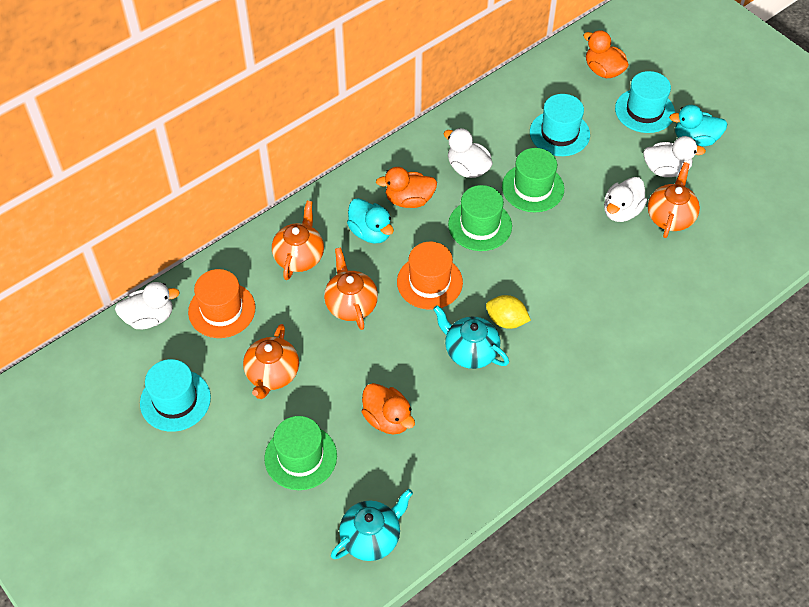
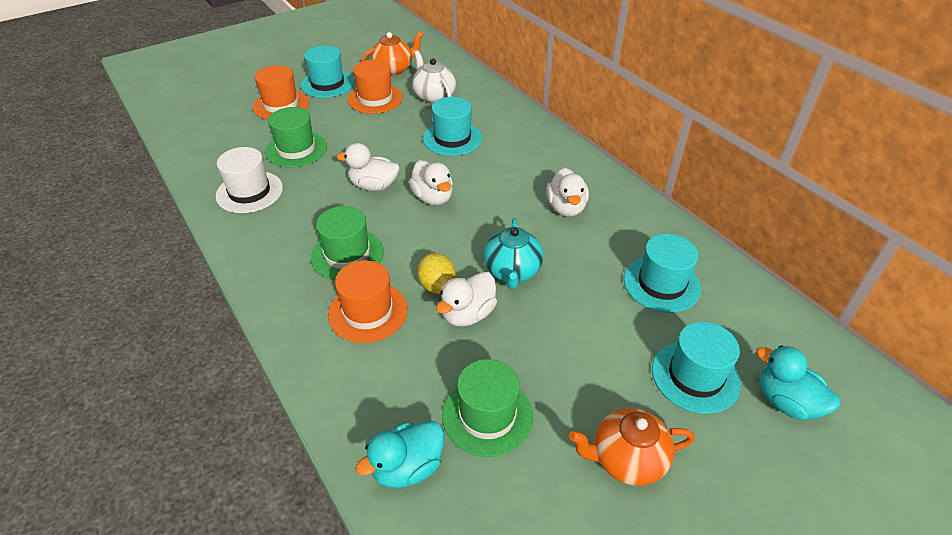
orange duck: 3 -> 0
orange hat: 2 -> 3
orange teapot: 4 -> 2
turquoise hat: 3 -> 4
turquoise teapot: 2 -> 1
white hat: 0 -> 1
white teapot: 0 -> 1

